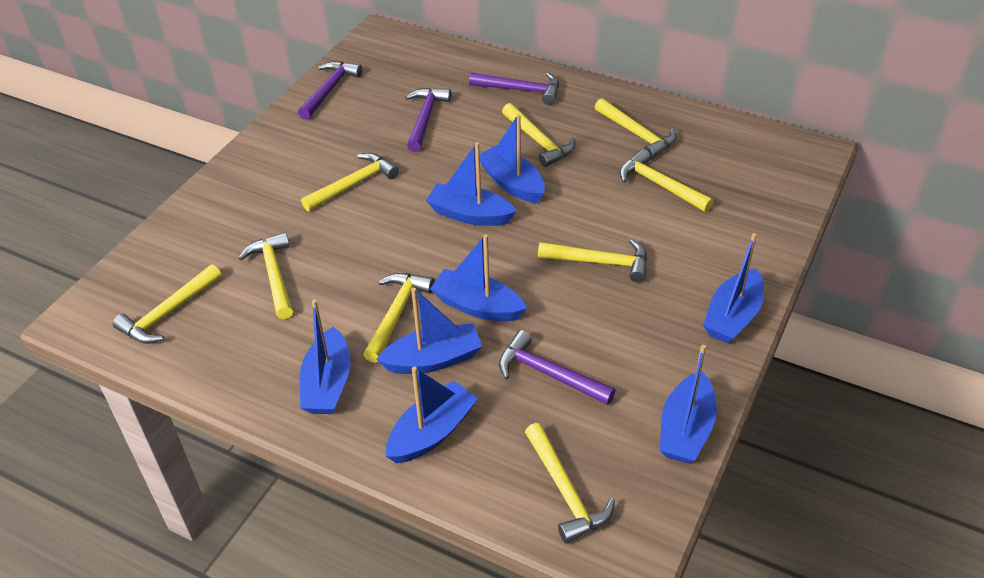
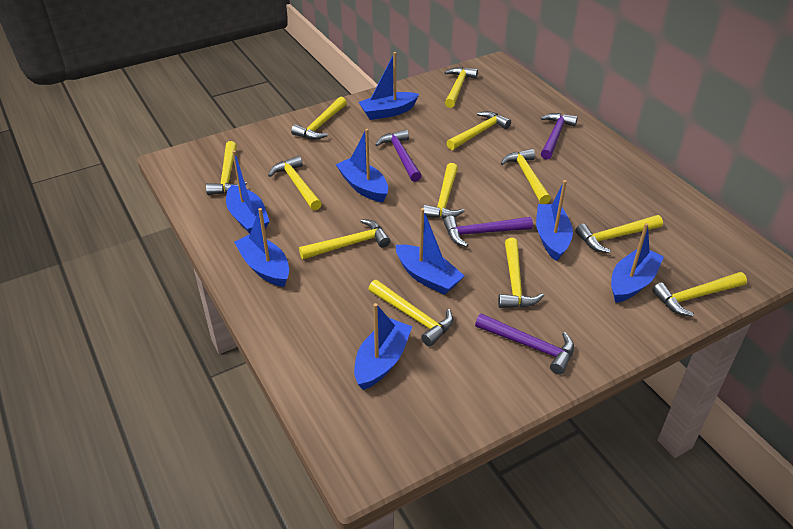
yellow hammer: 9 -> 12

